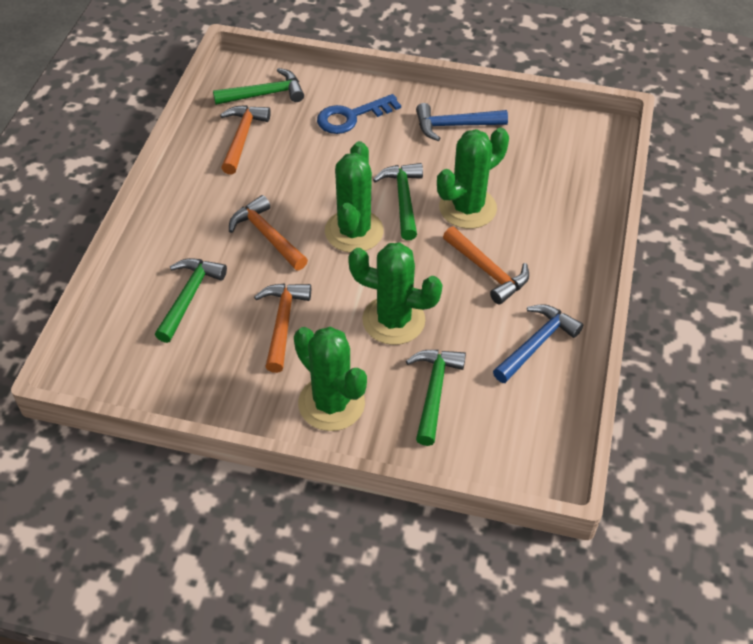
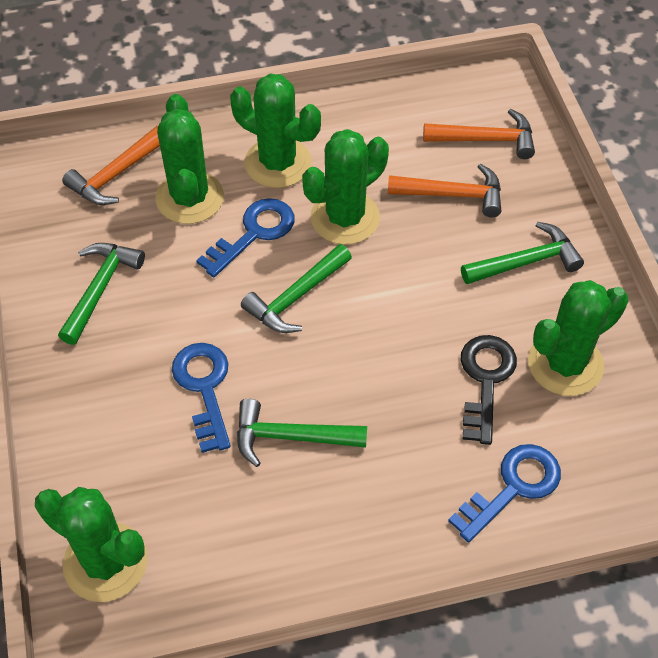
black key: 0 -> 1
blue hammer: 2 -> 0
blue key: 1 -> 3
green cactus: 4 -> 5
orange hammer: 4 -> 3

